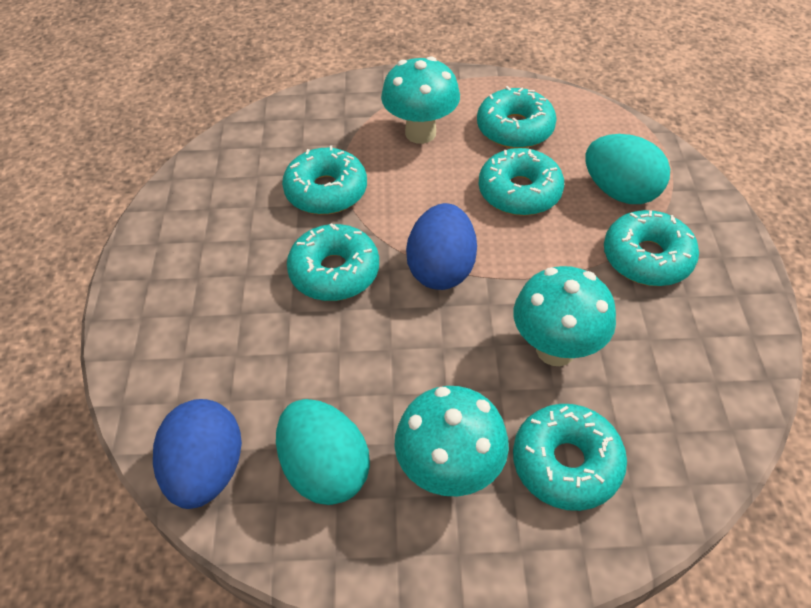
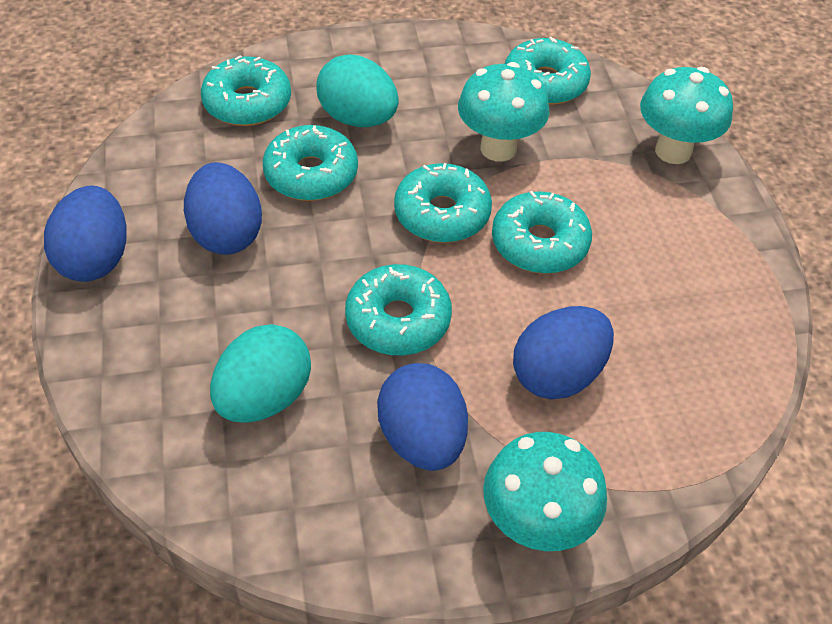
blue egg: 2 -> 4

